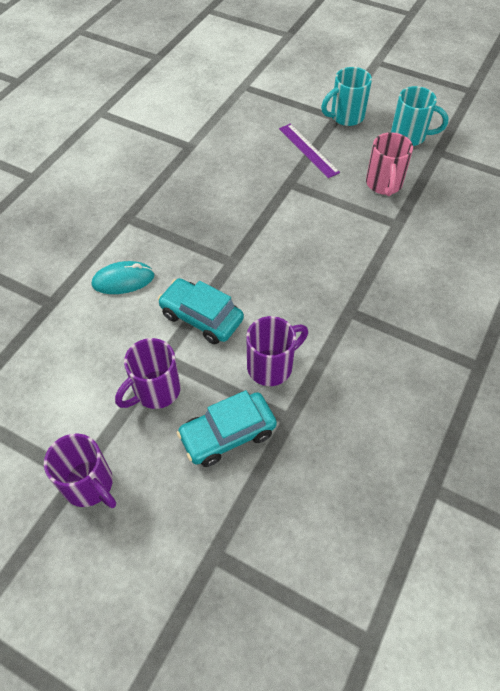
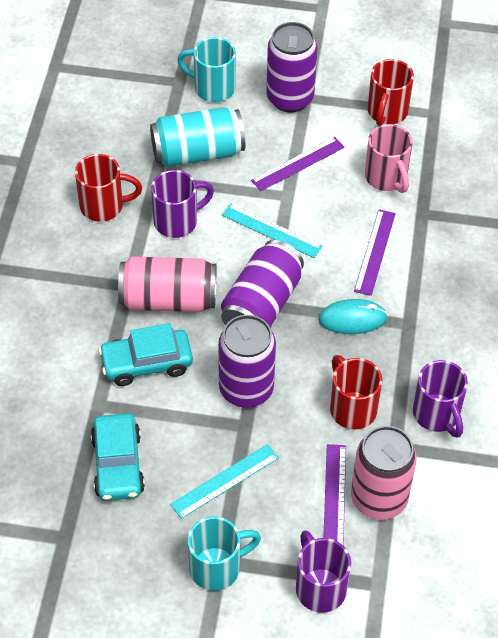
pink can: 0 -> 2
purple can: 0 -> 3
purple ruler: 1 -> 3
red mug: 0 -> 3
turquoise can: 0 -> 1
turquoise ruler: 0 -> 2

